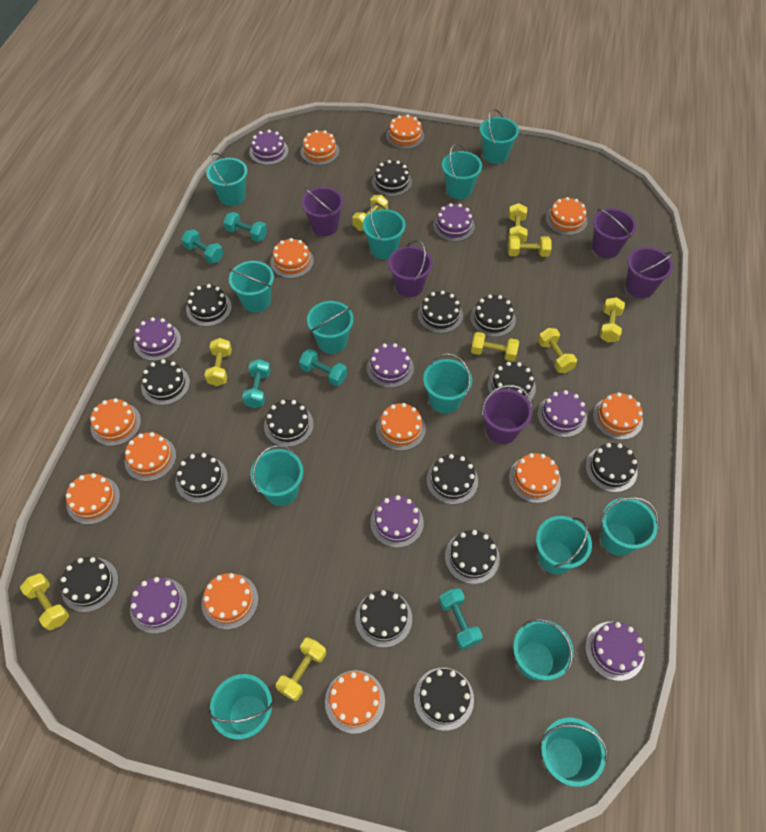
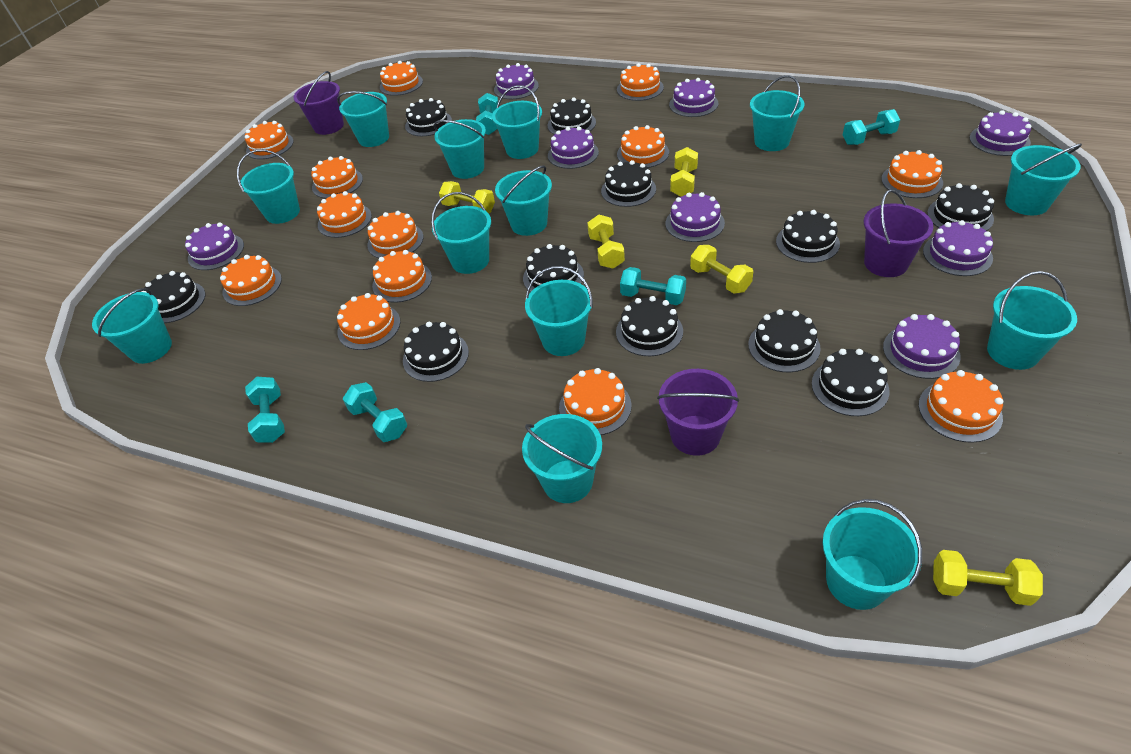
black cake: 14 -> 11
orange cake: 12 -> 13
purple bucket: 5 -> 3
yellow dumbbell: 9 -> 5

